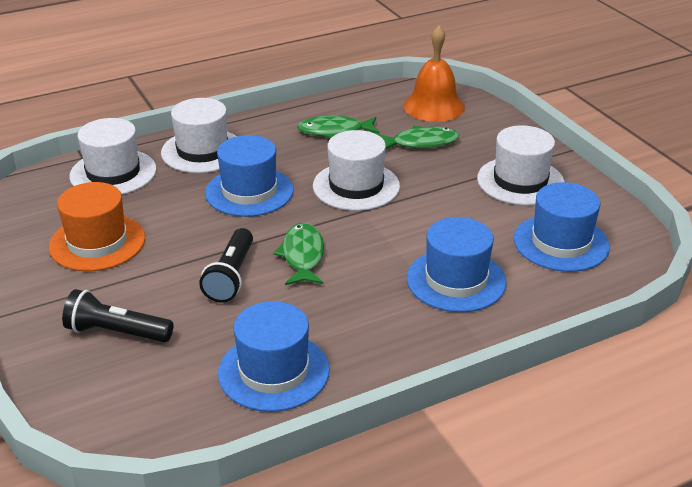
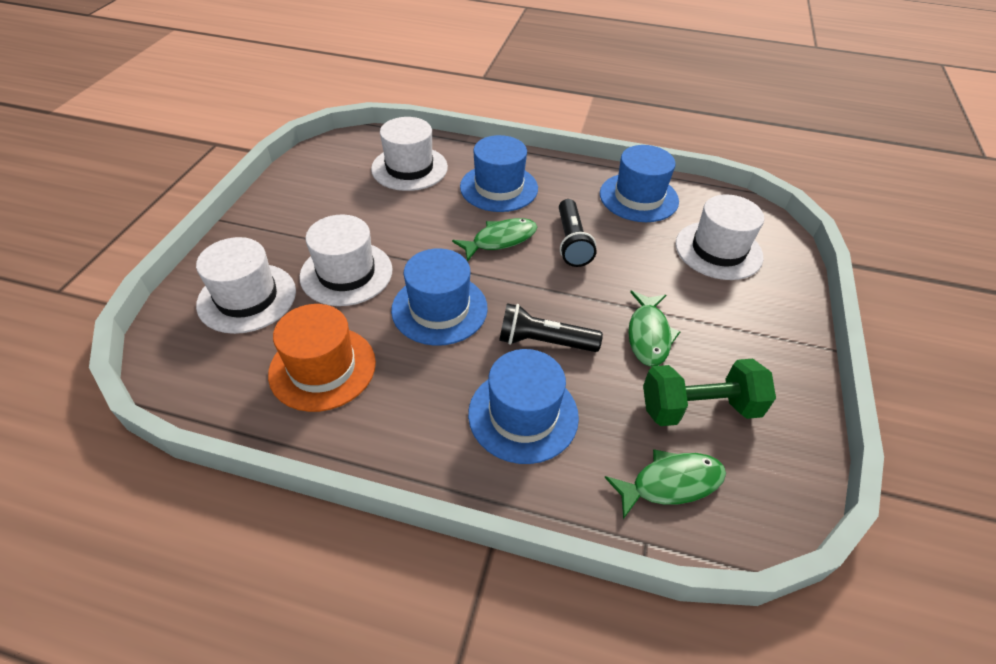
green dumbbell: 0 -> 1
orange bell: 1 -> 0

